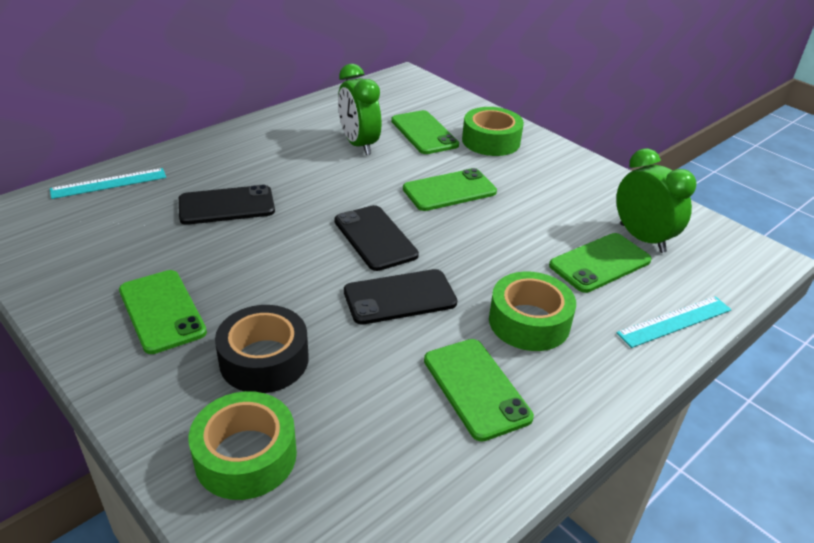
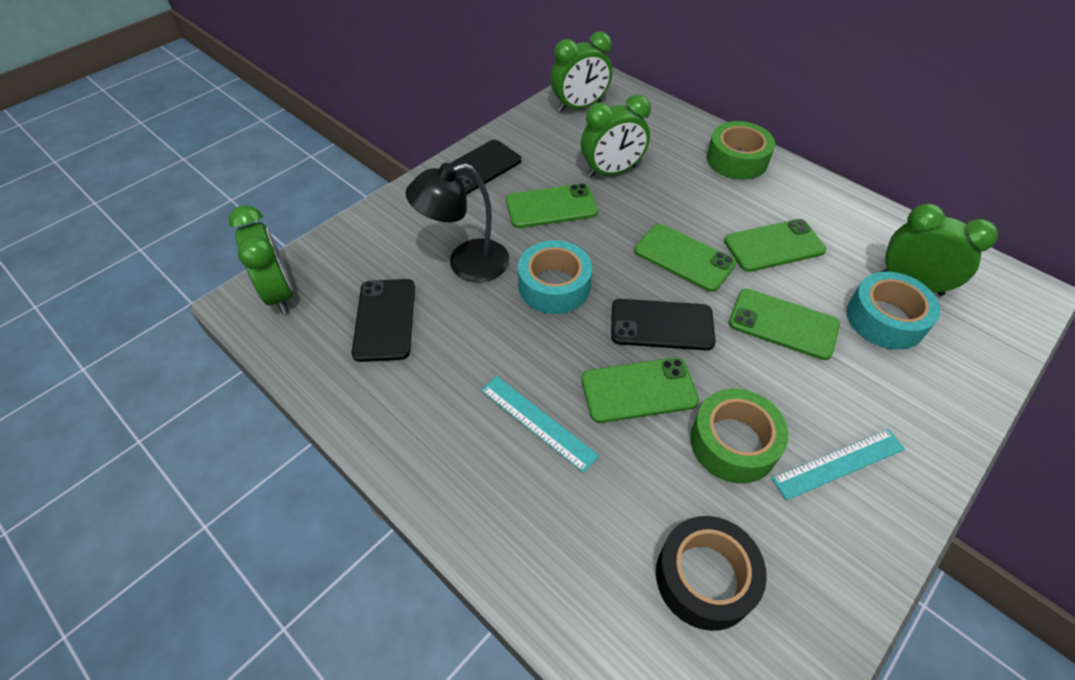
black lamp: 0 -> 1
green clock: 2 -> 4
green tape: 3 -> 2
turquoise tape: 0 -> 2

